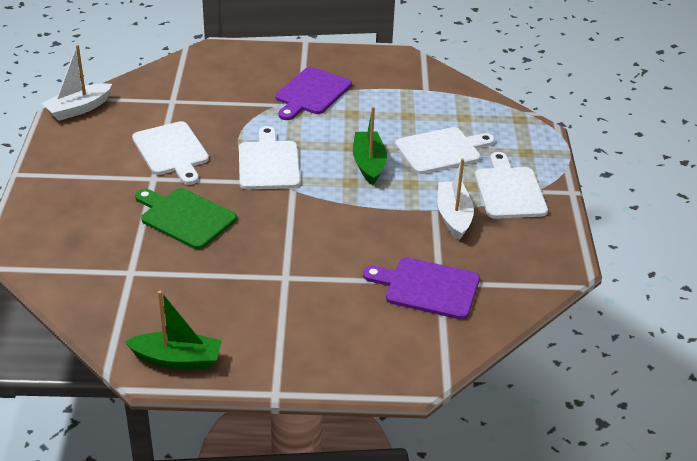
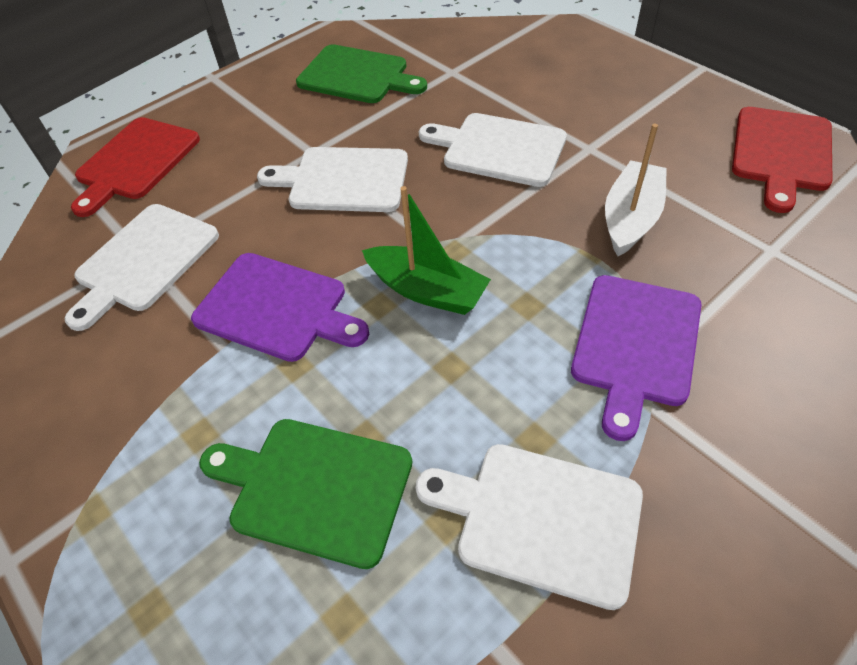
green boat: 2 -> 1
green cutting board: 1 -> 2
red cutting board: 0 -> 2
white boat: 2 -> 1

